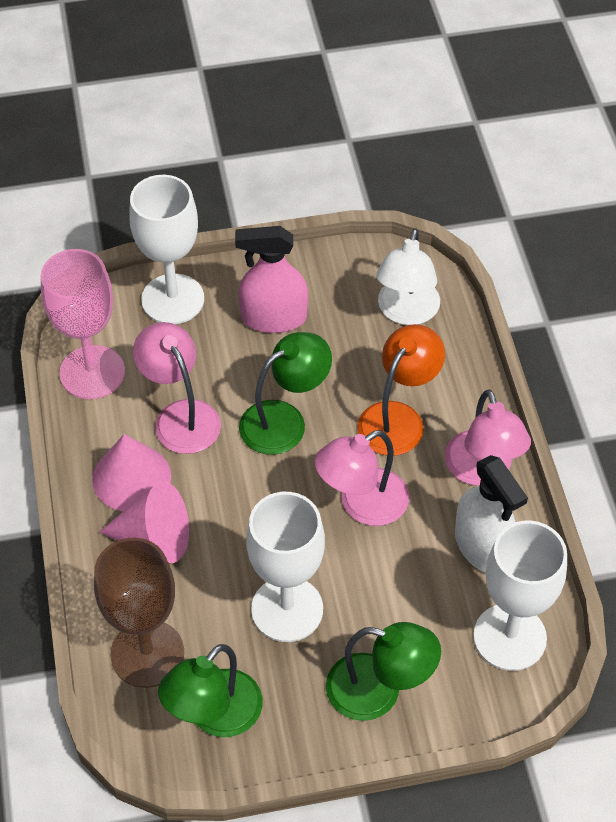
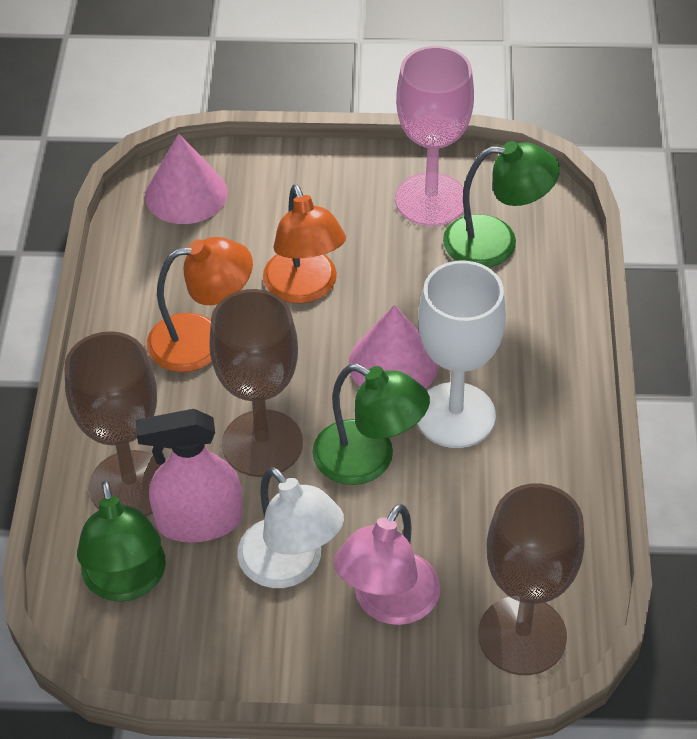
brown goblet: 1 -> 3
orange lamp: 1 -> 2
pink lamp: 3 -> 1
white goblet: 3 -> 1
white spray bottle: 1 -> 0

